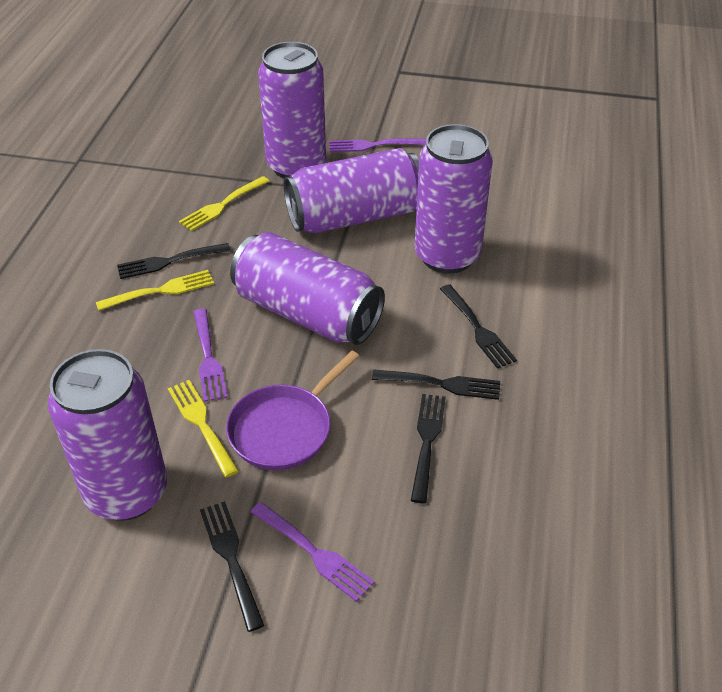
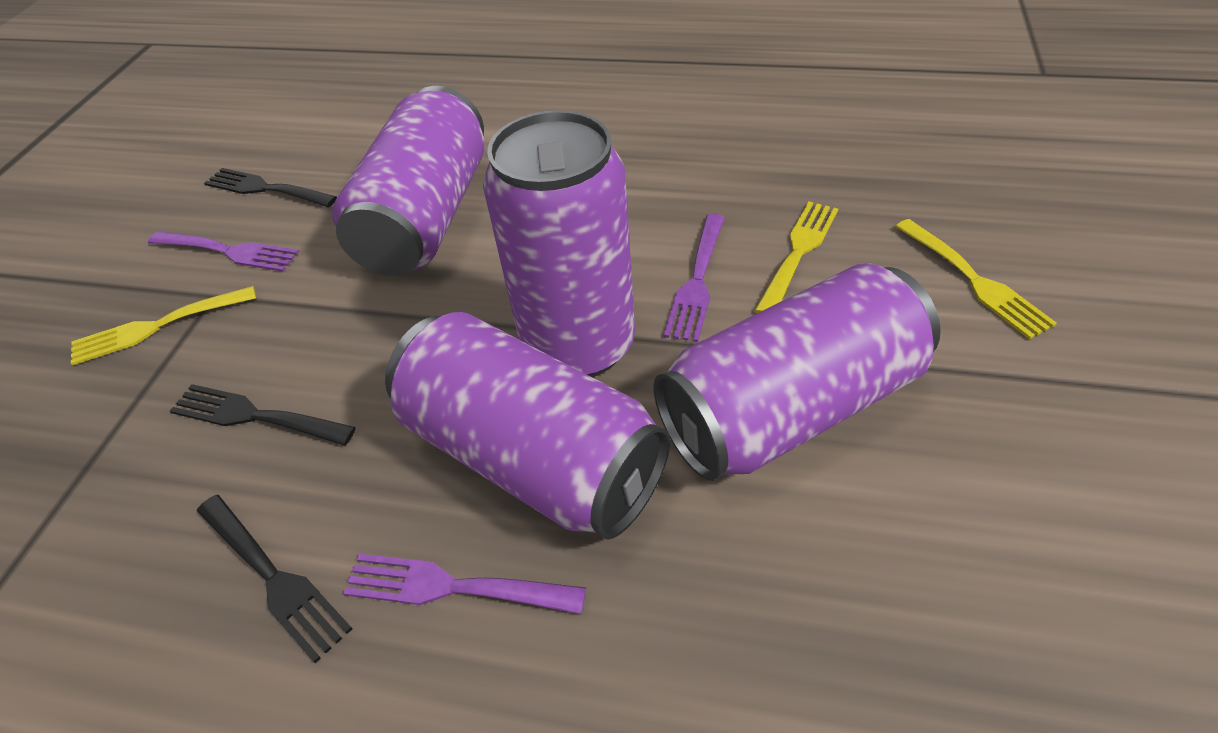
black fork: 5 -> 3
purple can: 5 -> 4
purple pan: 1 -> 0

